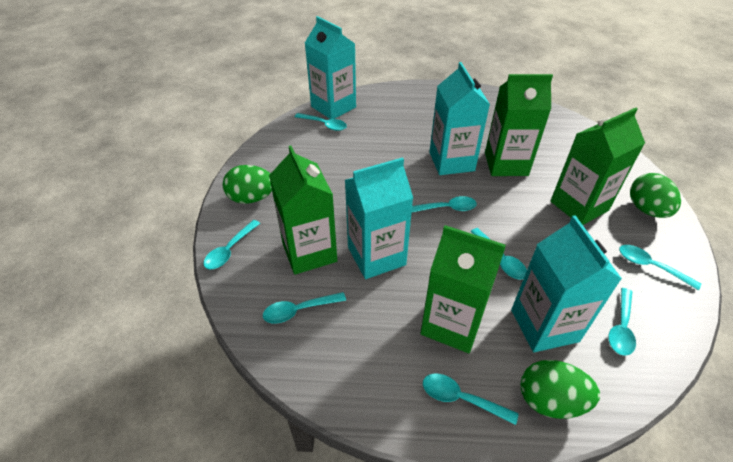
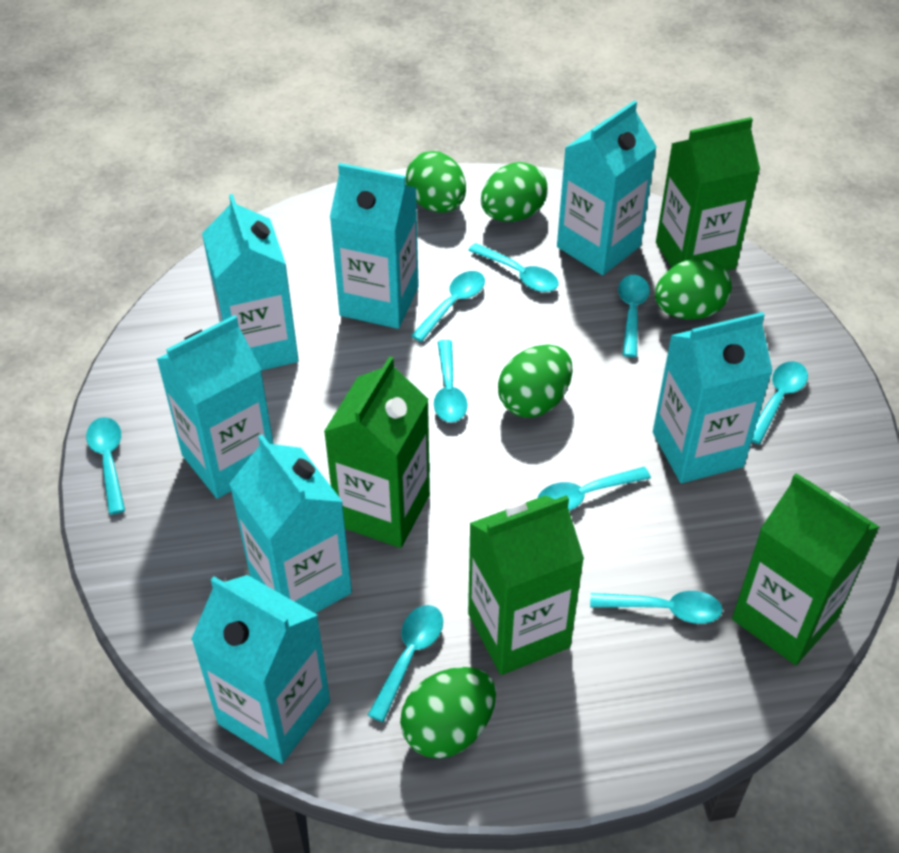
green egg: 3 -> 5
turquoise carton: 4 -> 7
turquoise spoon: 8 -> 9

